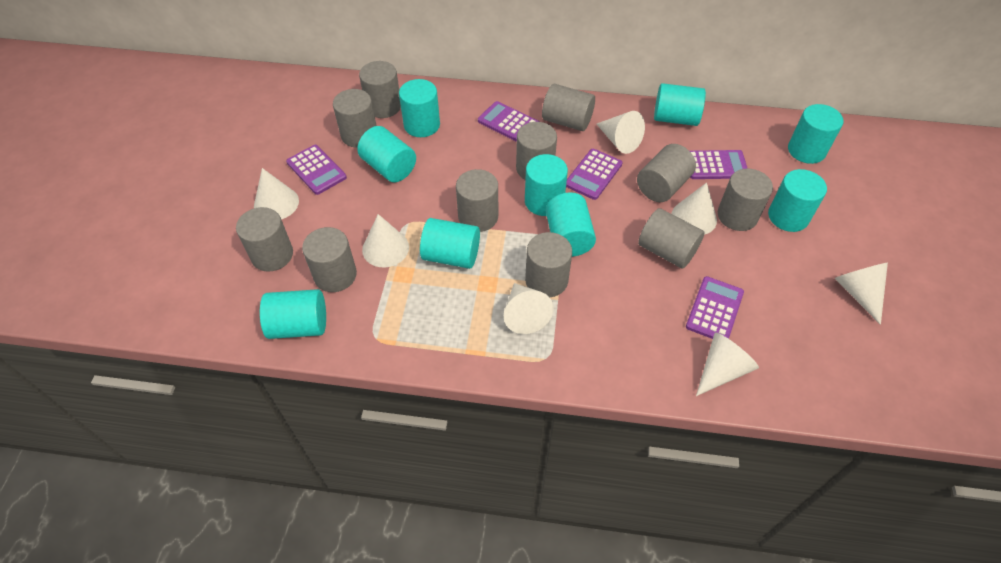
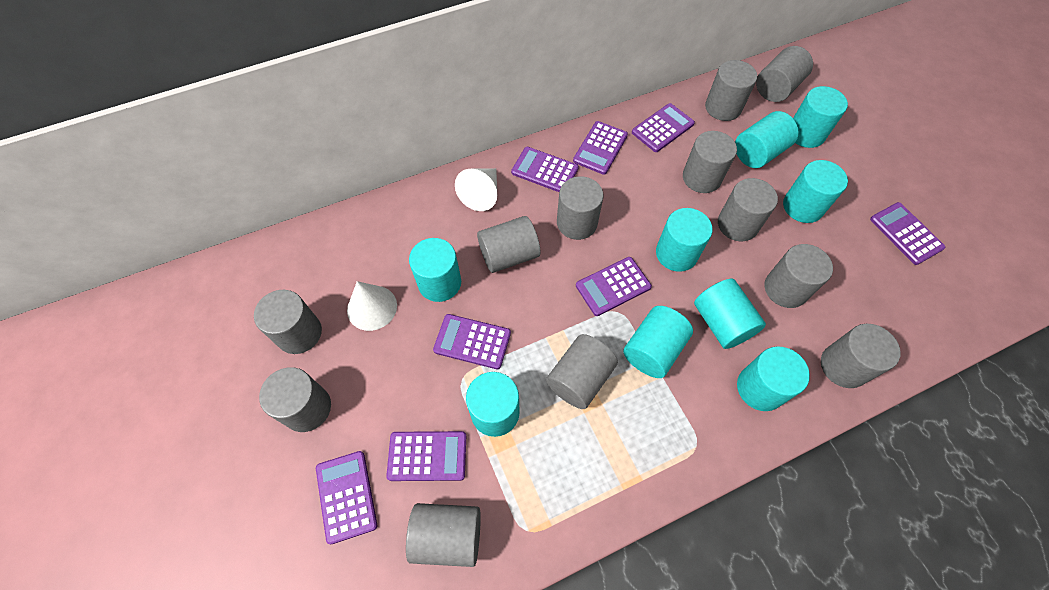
grey cylinder: 11 -> 12
purple calculator: 5 -> 8
white cone: 7 -> 2

